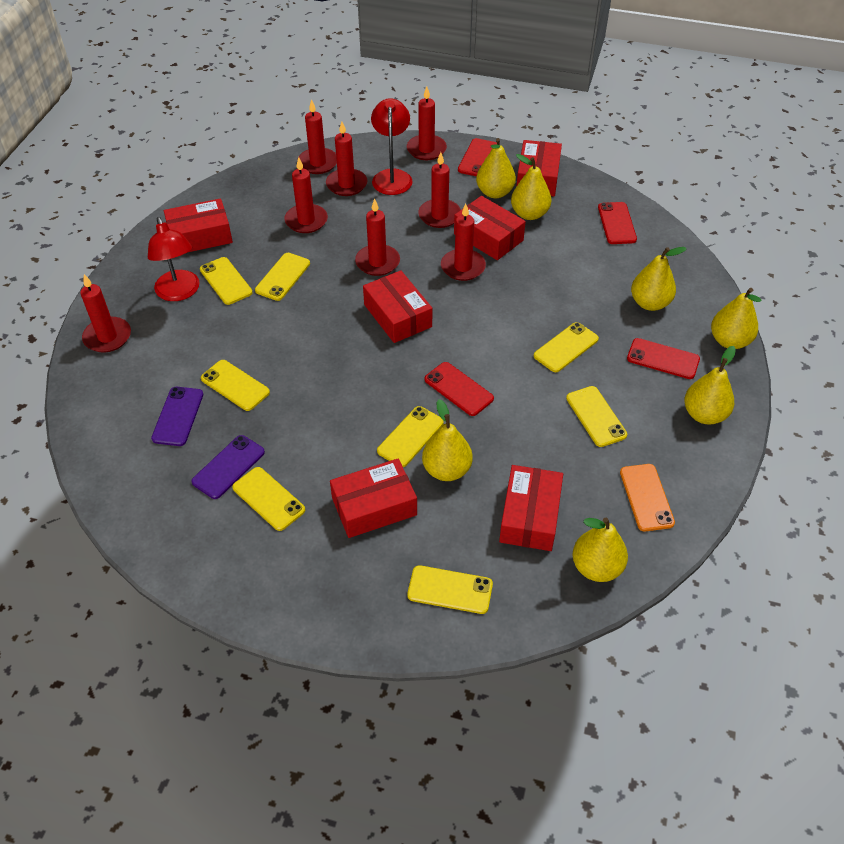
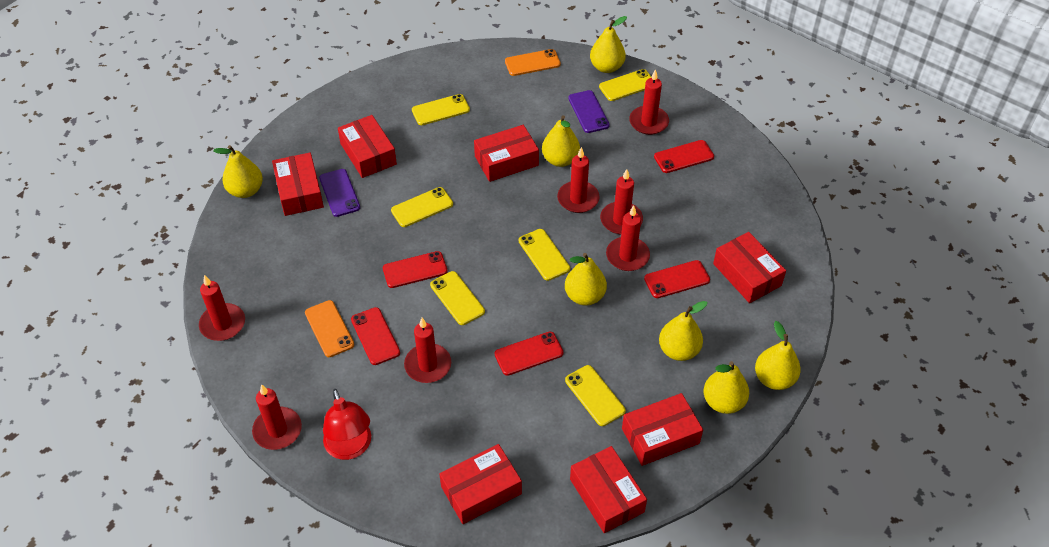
orange phone: 1 -> 2
red box: 6 -> 7
red candle: 8 -> 7
red lamp: 2 -> 1
red phone: 4 -> 5
yellow phone: 8 -> 6

